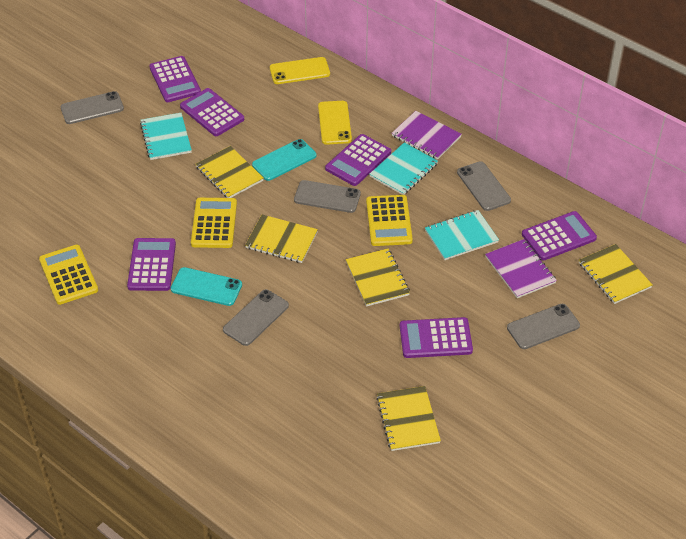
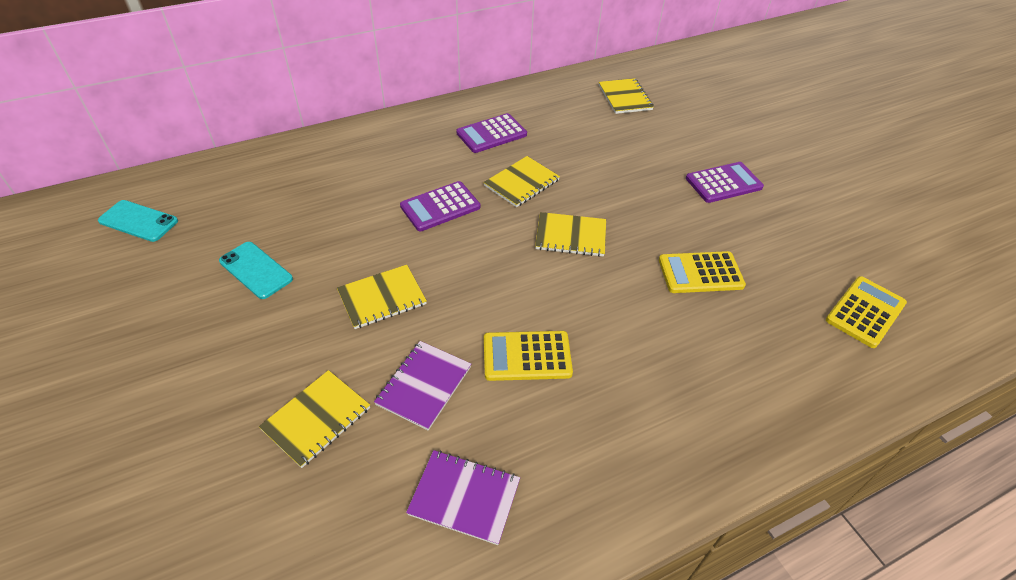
grey phone: 5 -> 0
purple calculator: 6 -> 3
turquoise notebook: 3 -> 0
yellow phone: 2 -> 0

